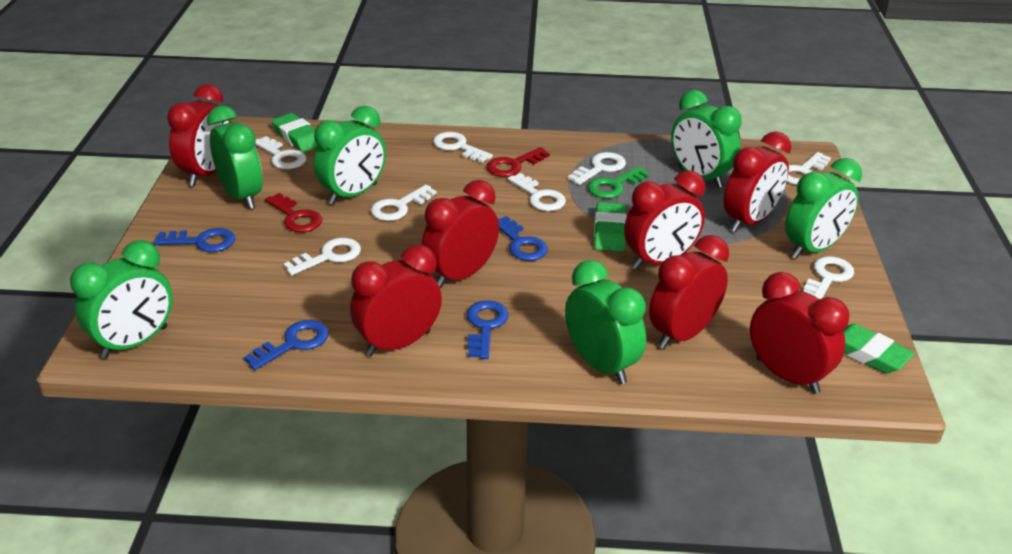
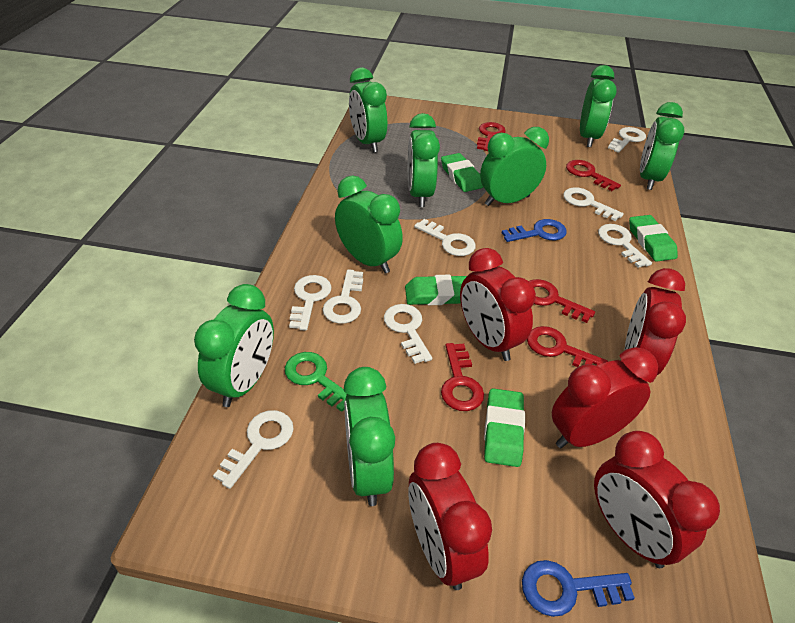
blue key: 4 -> 2
green clock: 6 -> 8
green eraser: 3 -> 4
red clock: 7 -> 5
red key: 2 -> 5

